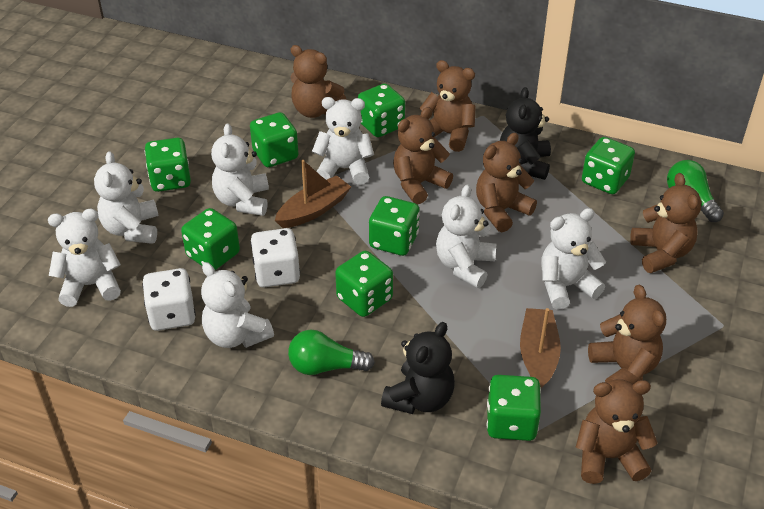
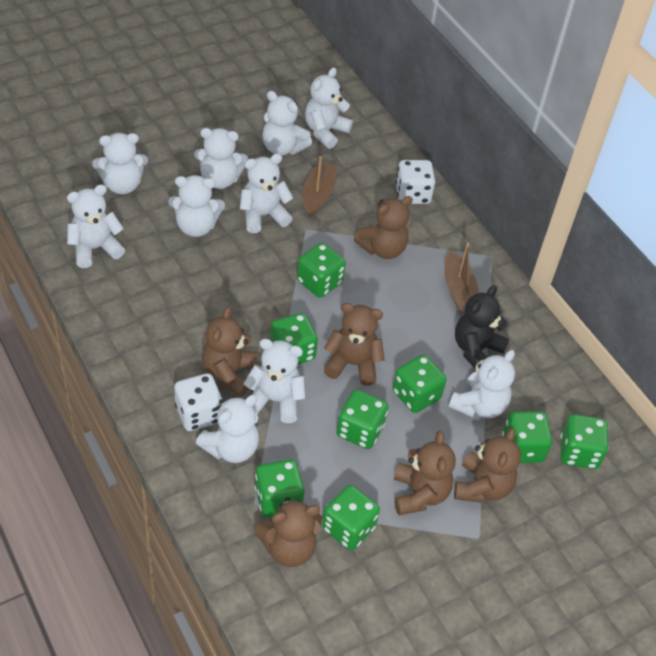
black teddy bear: 2 -> 1
brown teddy bear: 7 -> 6
green light bulb: 2 -> 0
white teddy bear: 7 -> 10

